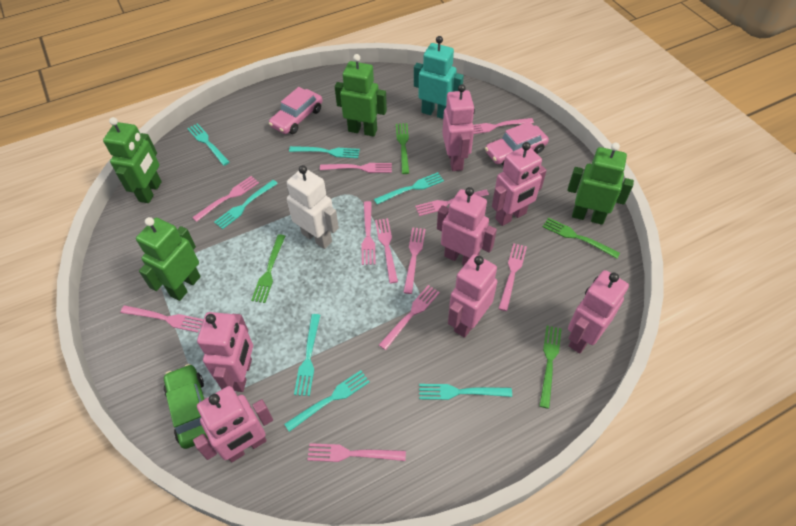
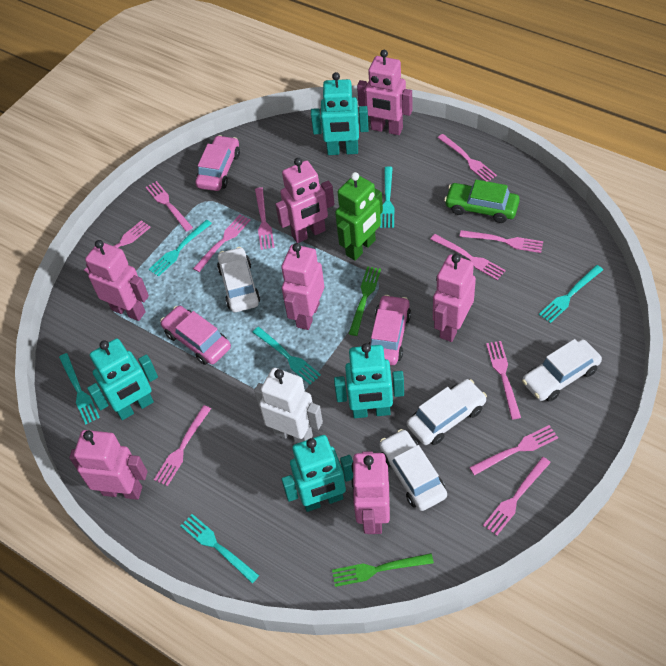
green fork: 4 -> 2
green robot: 4 -> 1
pink car: 2 -> 3
turquoise fork: 7 -> 6
turquoise robot: 1 -> 4
white car: 0 -> 4

